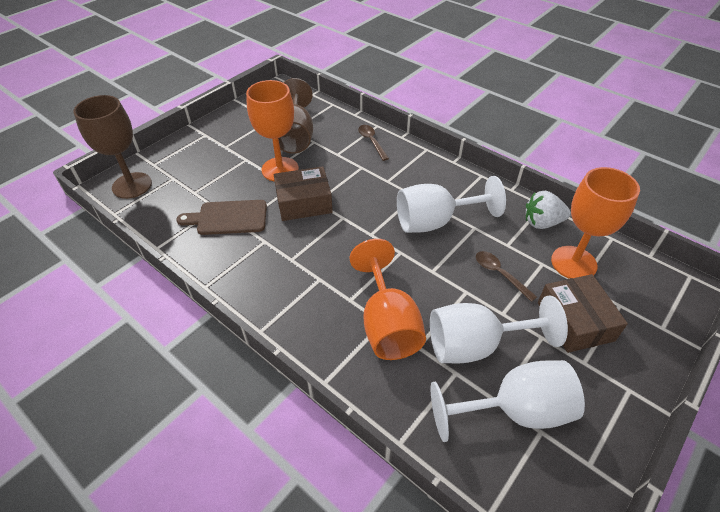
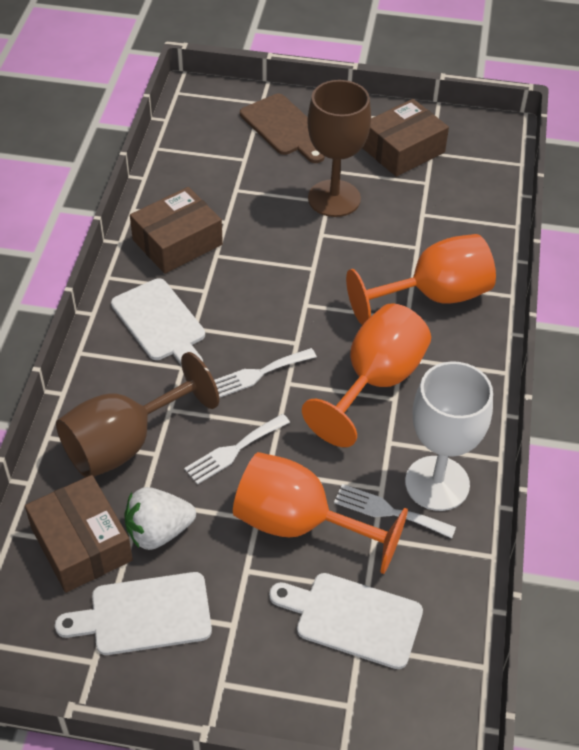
brown box: 2 -> 3
brown spoon: 2 -> 0
white cutting board: 0 -> 3
white fork: 0 -> 3
white goblet: 3 -> 1

